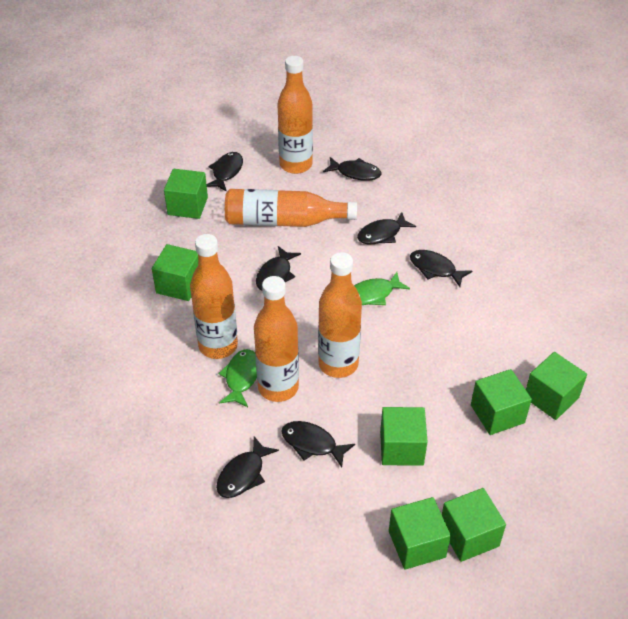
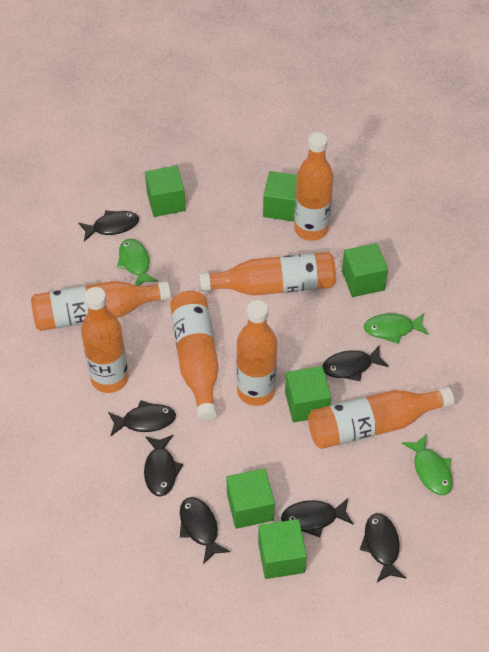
green cube: 7 -> 6
green fish: 2 -> 3
orange bottle: 5 -> 7

